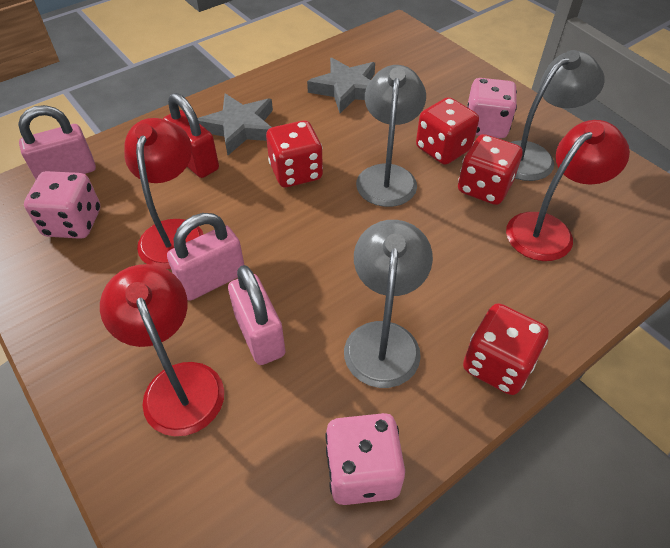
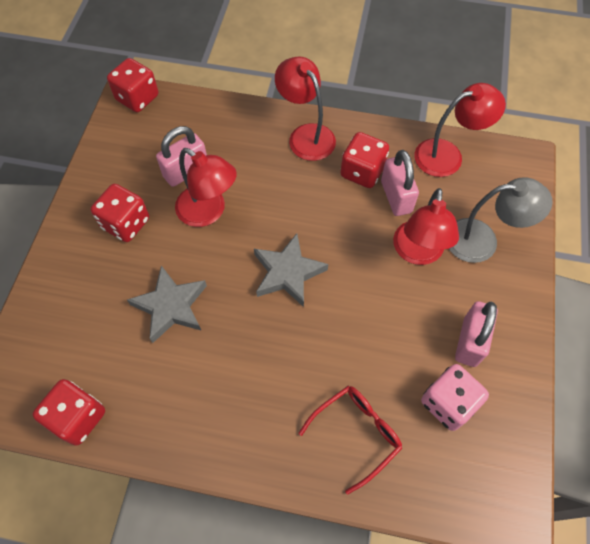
grey lamp: 3 -> 1
pink dice: 3 -> 1
red glasses: 0 -> 1
red lamp: 3 -> 4
red padlock: 1 -> 0

